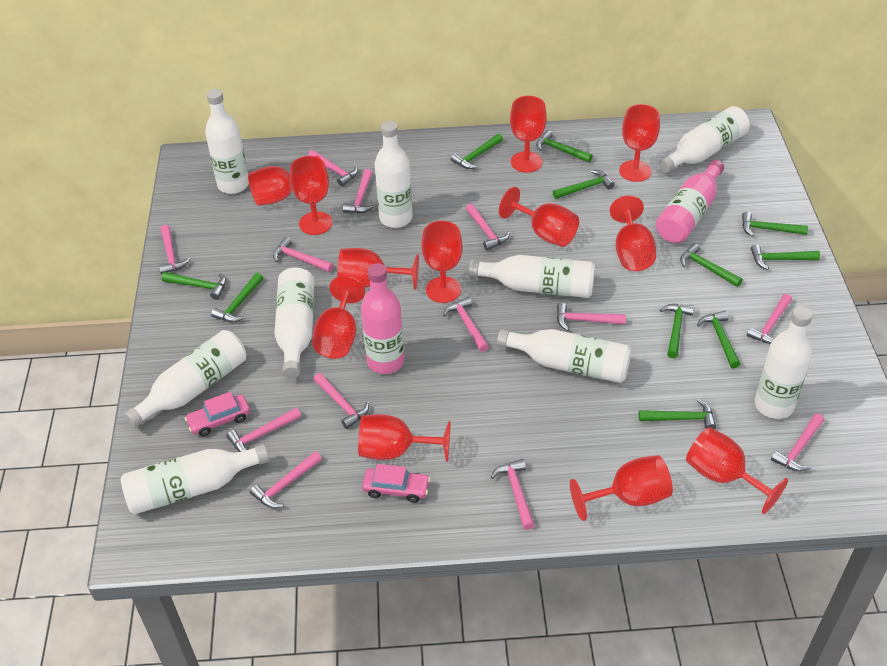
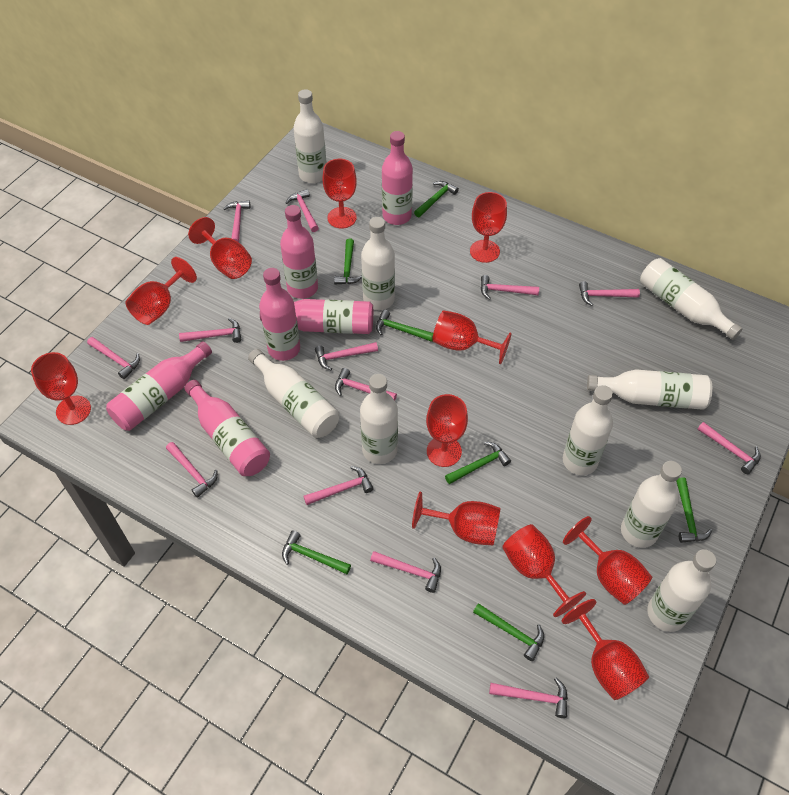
green hammer: 11 -> 7
pink bottle: 2 -> 6
pink car: 2 -> 0
red goblet: 12 -> 11

